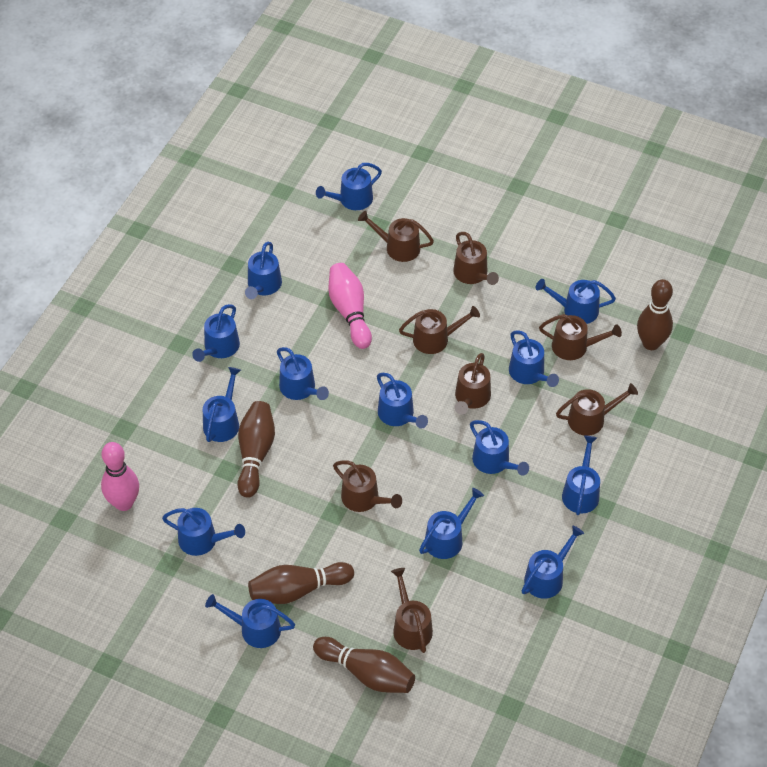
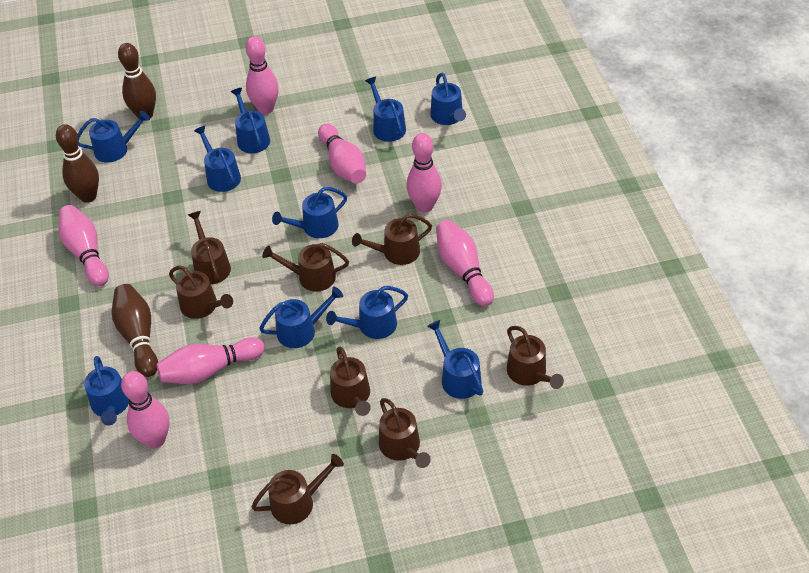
blue watering can: 14 -> 10
brown bowling pin: 4 -> 3
pink bowling pin: 2 -> 7

